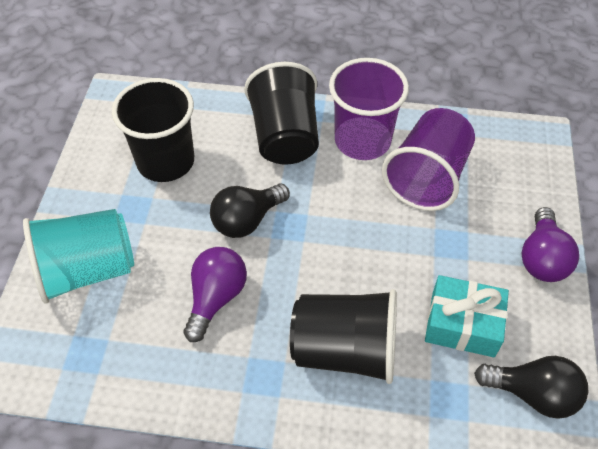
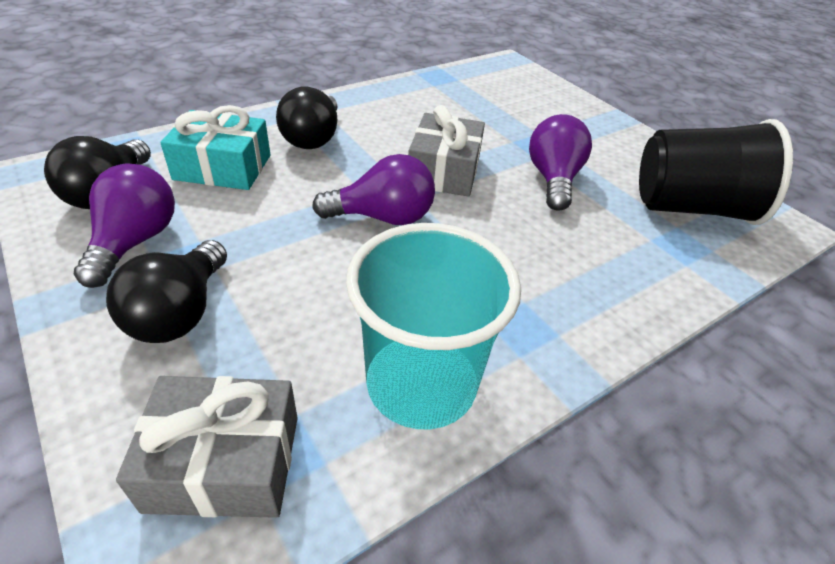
black cup: 3 -> 1
black light bulb: 2 -> 3
grey gift: 0 -> 2
purple cup: 2 -> 0
purple light bulb: 2 -> 3

